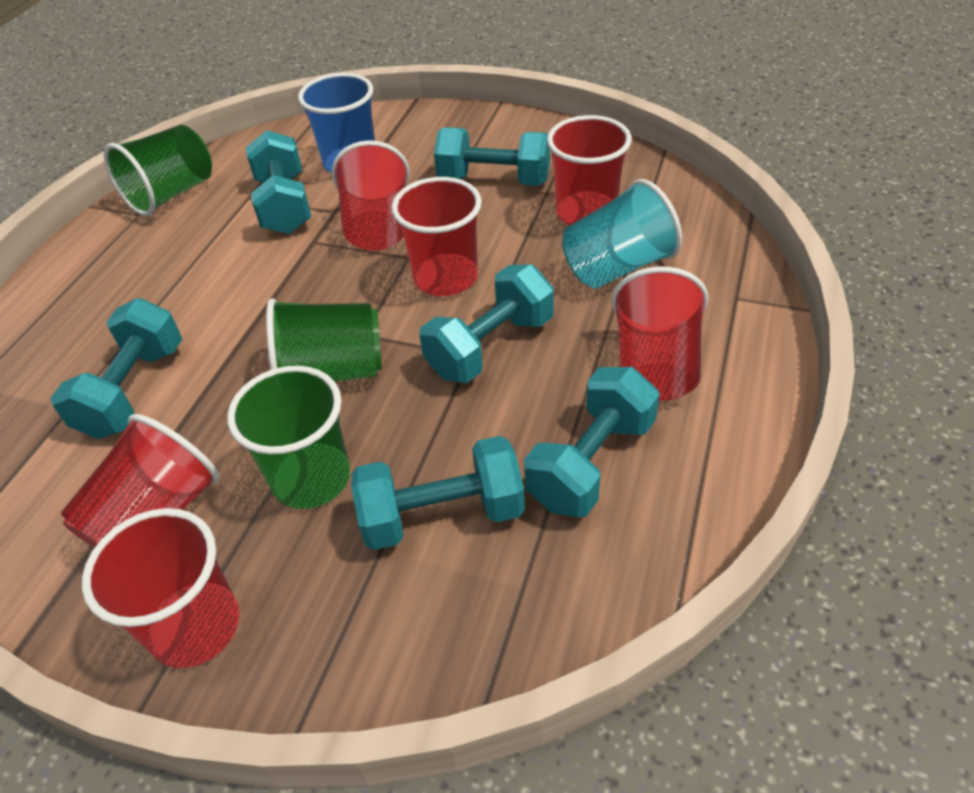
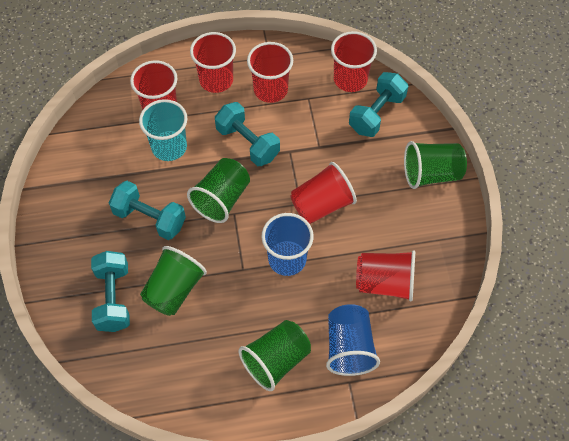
blue cup: 1 -> 2
green cup: 3 -> 4
turquoise dumbbell: 6 -> 4

